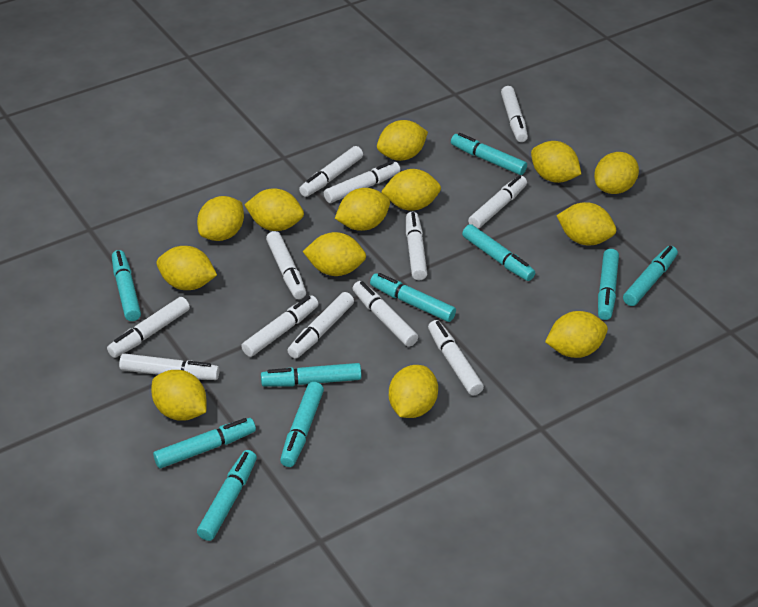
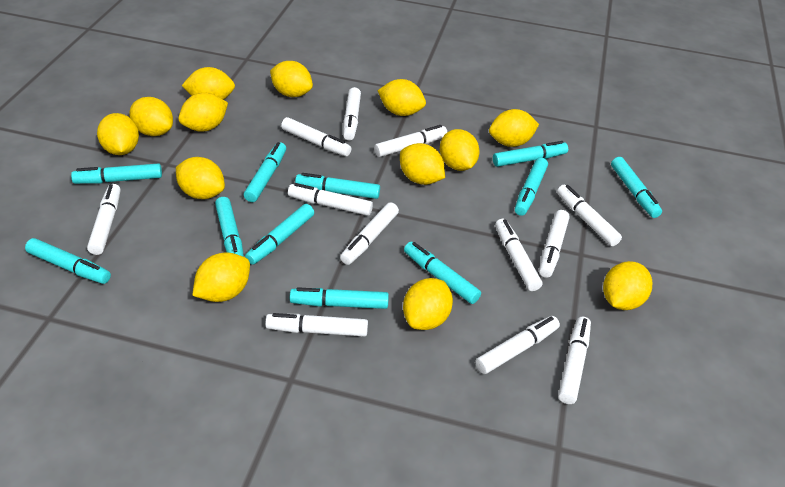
turquoise marker: 10 -> 11

